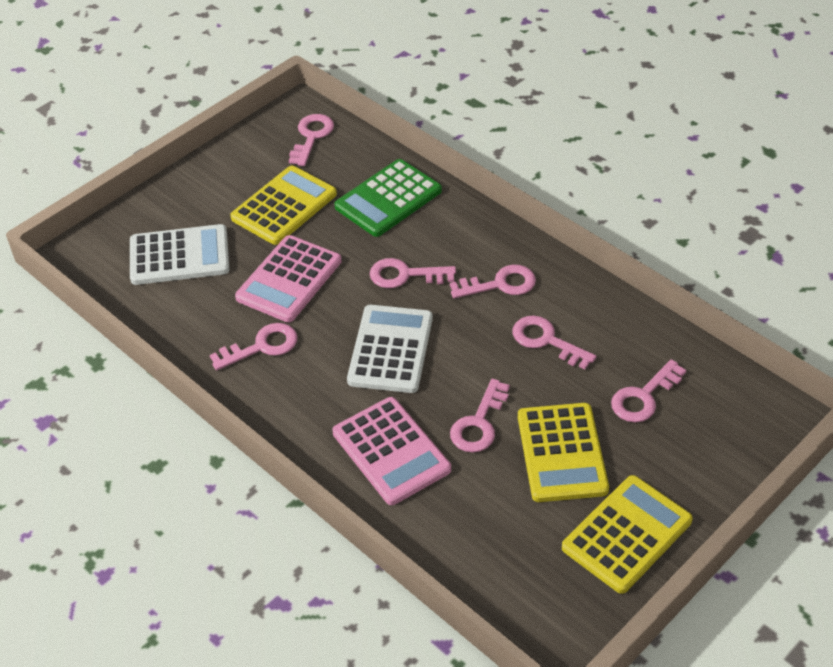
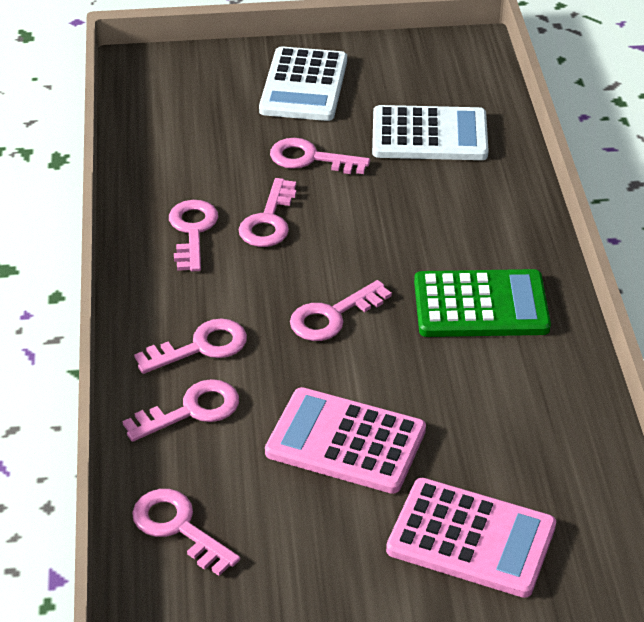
yellow calculator: 3 -> 0

